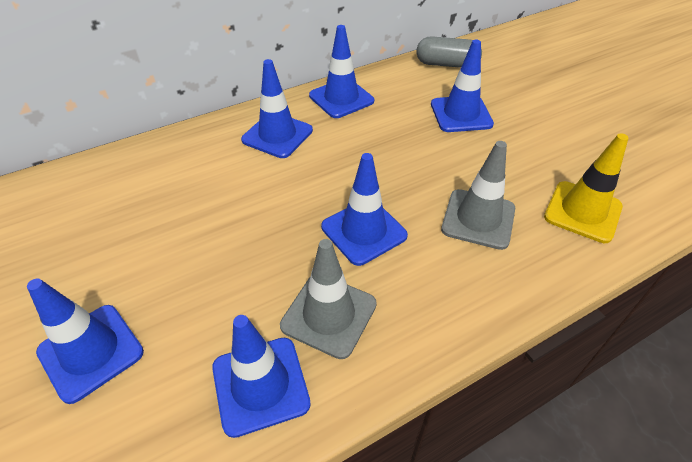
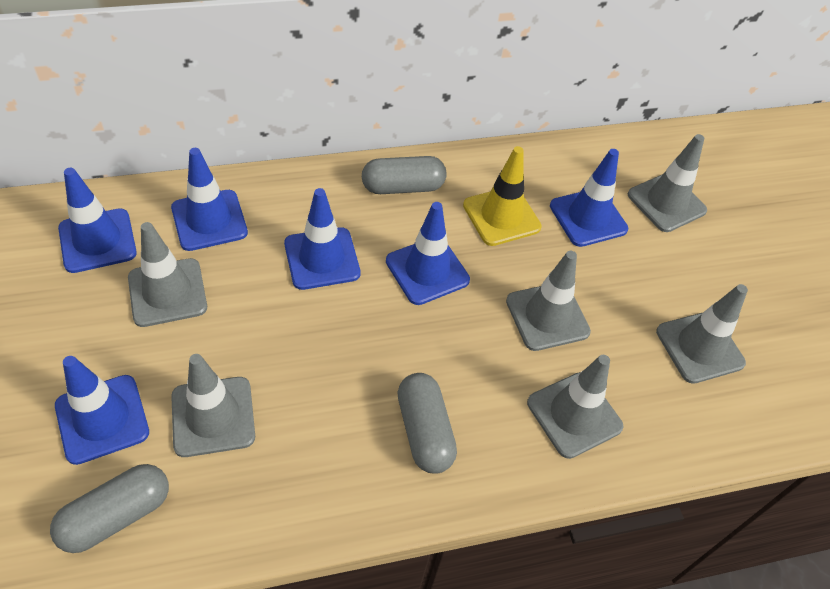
grey capsule: 1 -> 3
grey traffic cone: 2 -> 6

